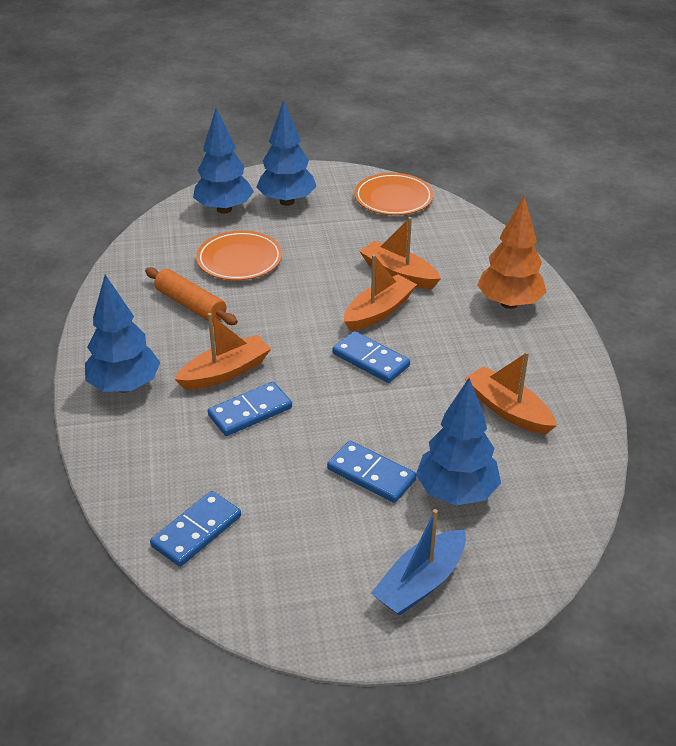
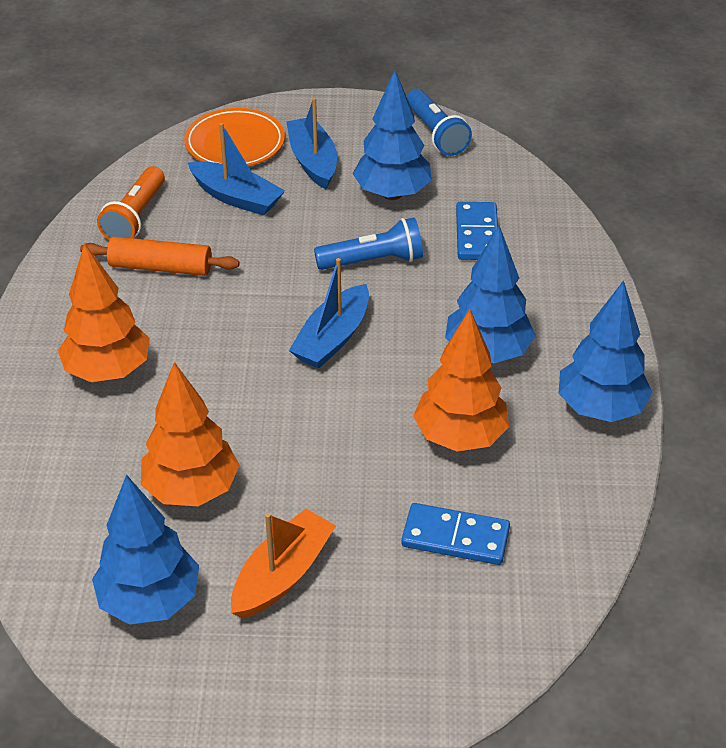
blue boat: 1 -> 3
blue domino: 4 -> 2
blue flashlight: 0 -> 2
orange boat: 4 -> 1
orange flashlight: 0 -> 1
orange plate: 2 -> 1
orange tree: 1 -> 3

